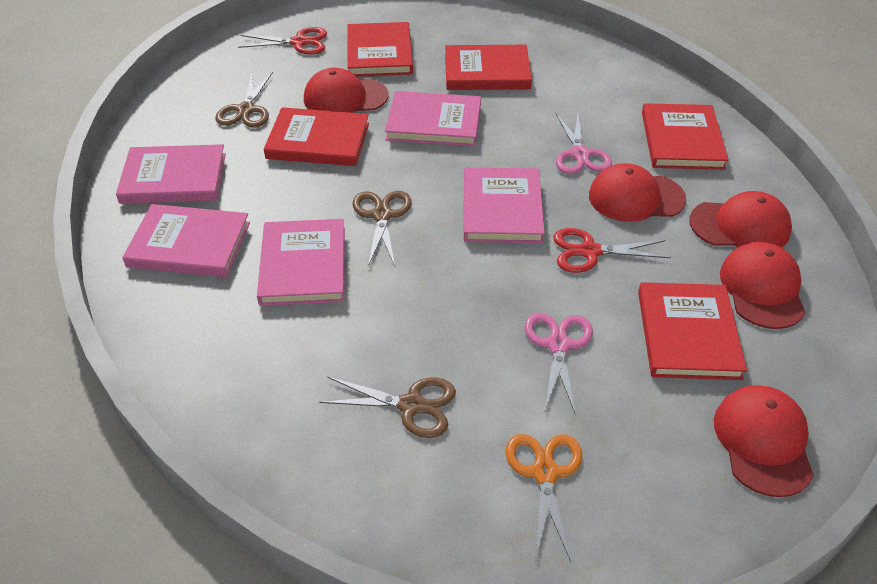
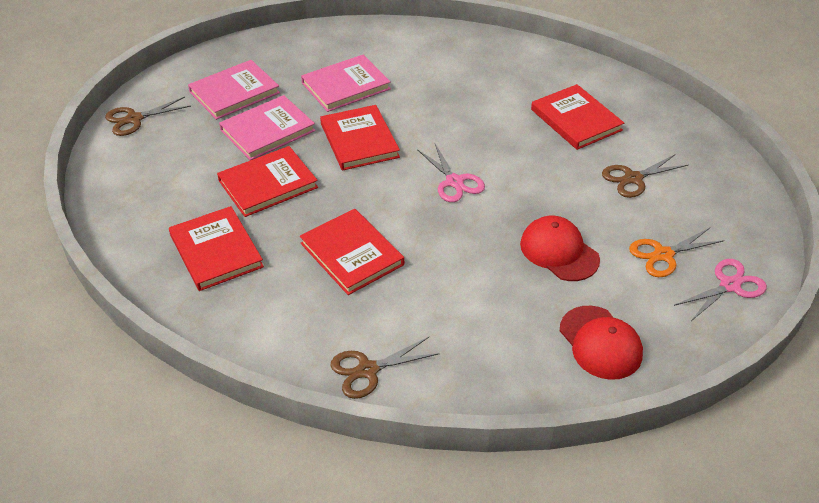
pink book: 5 -> 3
red cap: 5 -> 2
red scissors: 2 -> 0

